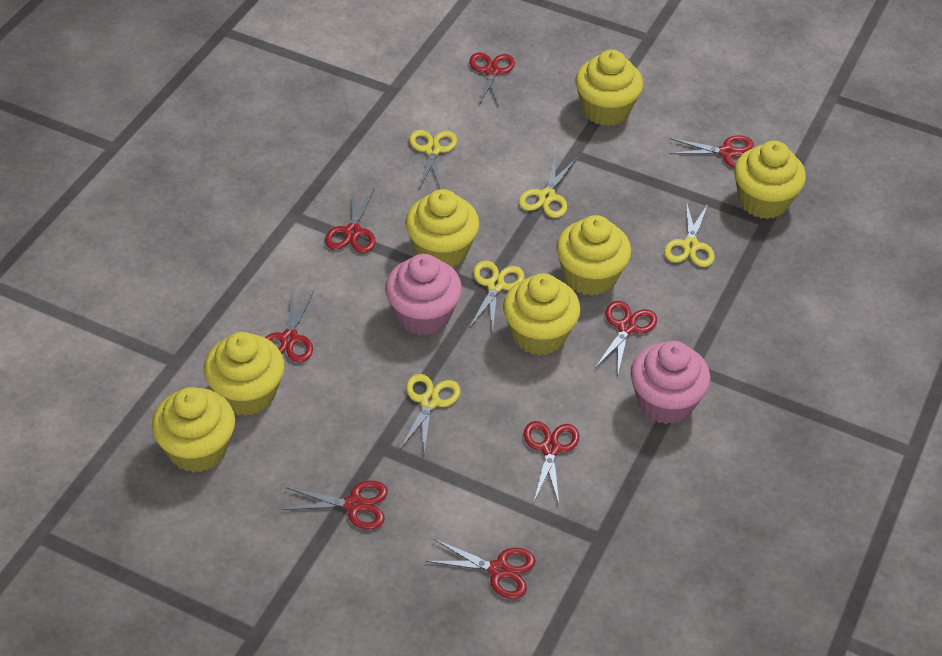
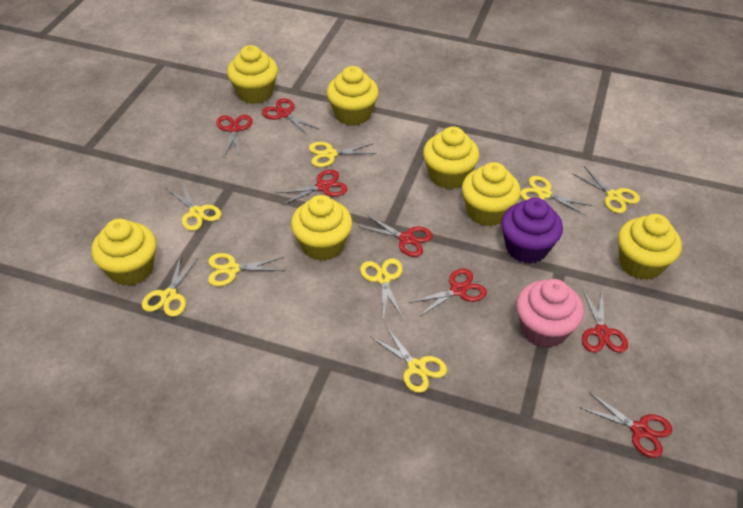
pink cupcake: 2 -> 1
purple cupcake: 0 -> 1
red scissors: 8 -> 7
yellow scissors: 5 -> 8

